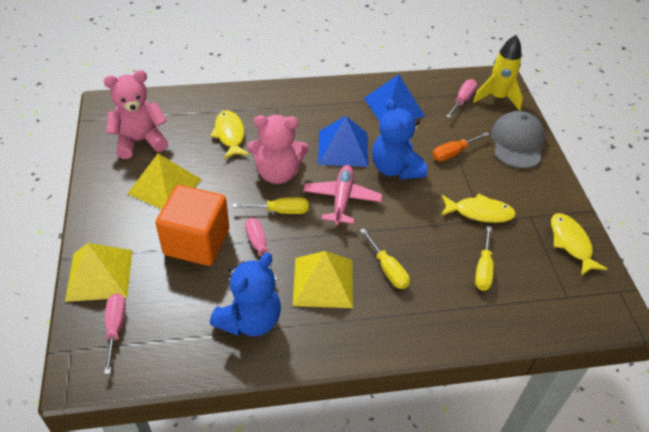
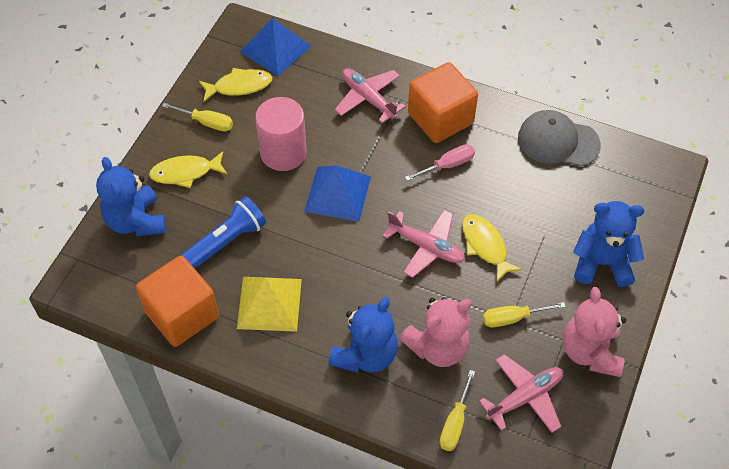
blue flashlight: 0 -> 1
blue teddy bear: 2 -> 3
orange cube: 1 -> 2
orange screwdriver: 1 -> 0
pink cylinder: 0 -> 1
pink plane: 1 -> 3
pink screwdriver: 3 -> 1
yellow pyramid: 3 -> 1
yellow rocket: 1 -> 0

